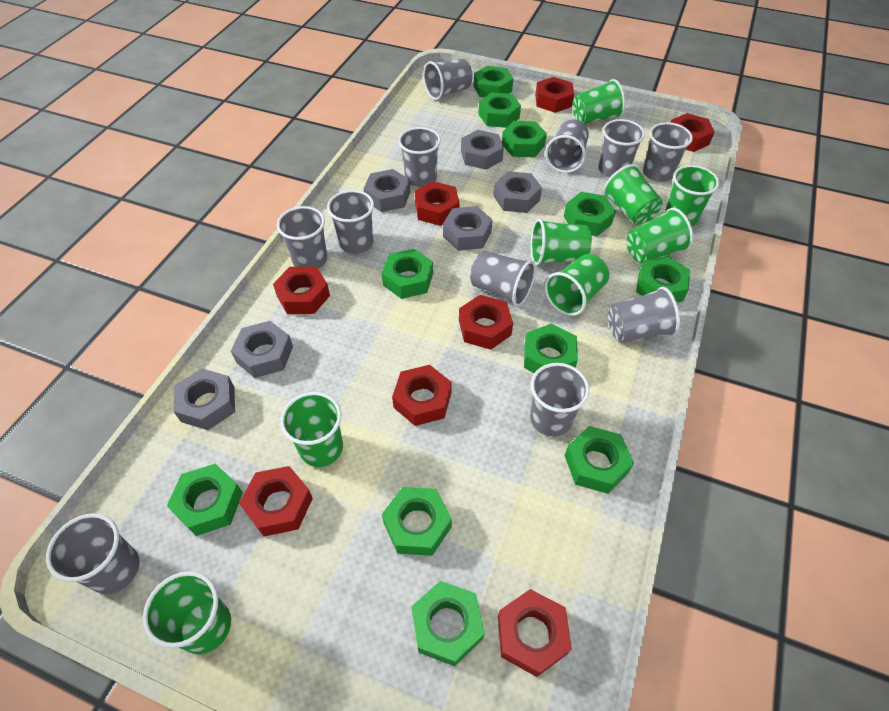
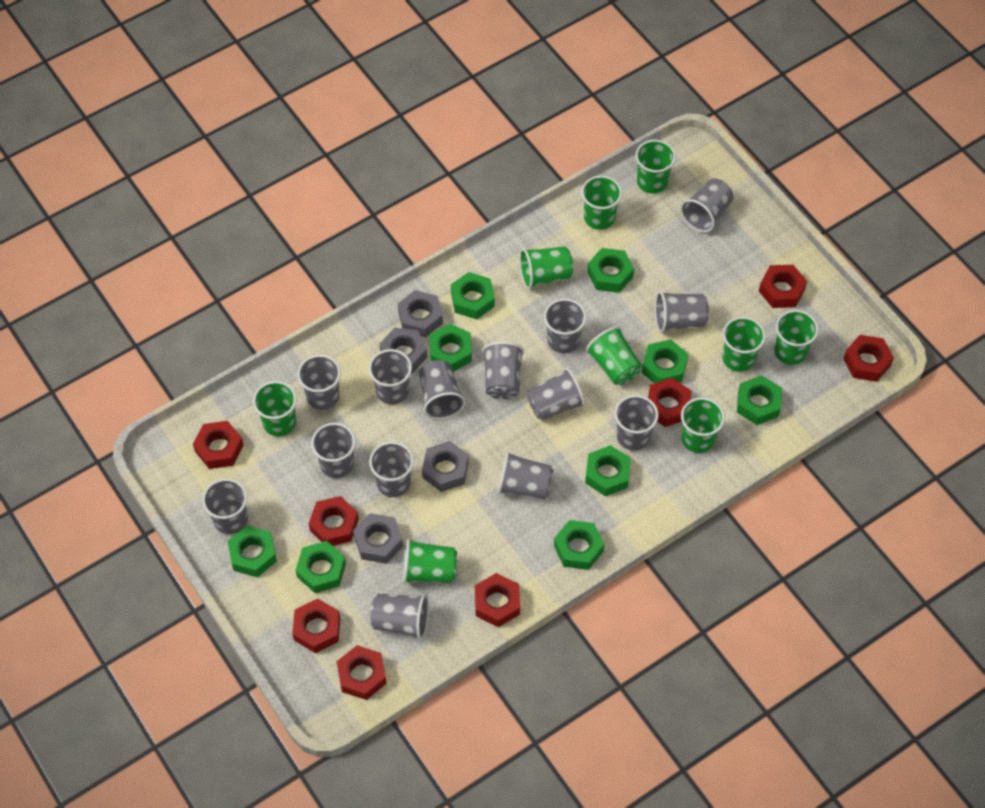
green cup: 8 -> 9
green nut: 11 -> 9
grey cup: 11 -> 14
grey nut: 6 -> 4

